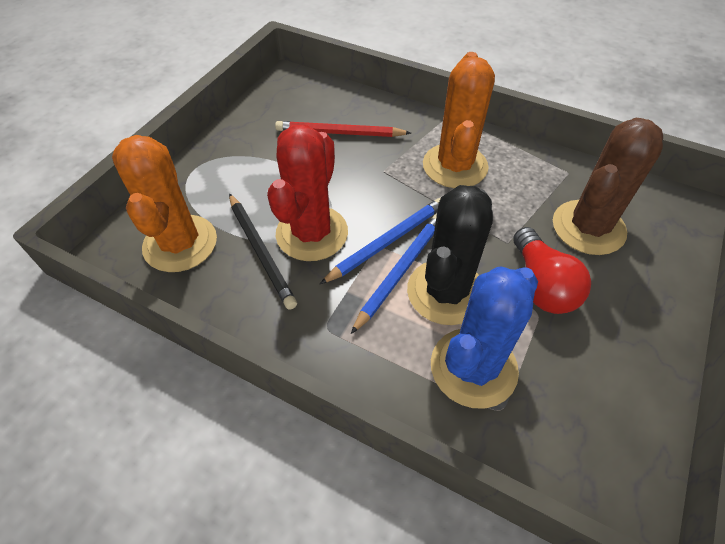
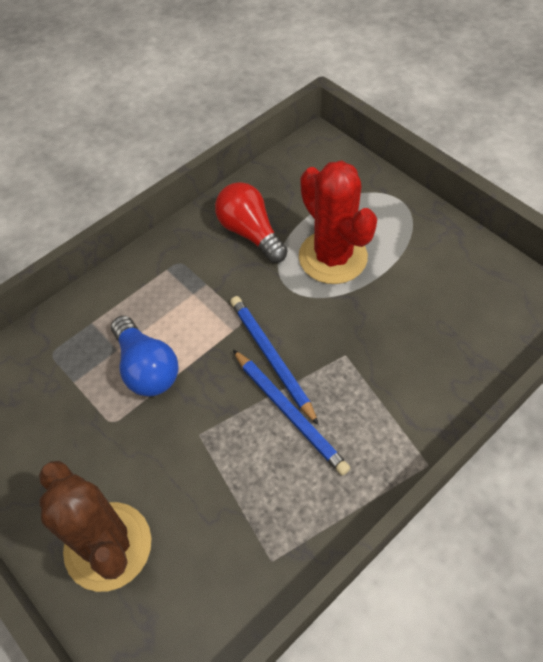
black cactus: 1 -> 0
black pencil: 1 -> 0
blue cactus: 1 -> 0
blue light bulb: 0 -> 1
orange cactus: 2 -> 0
red pencil: 1 -> 0

